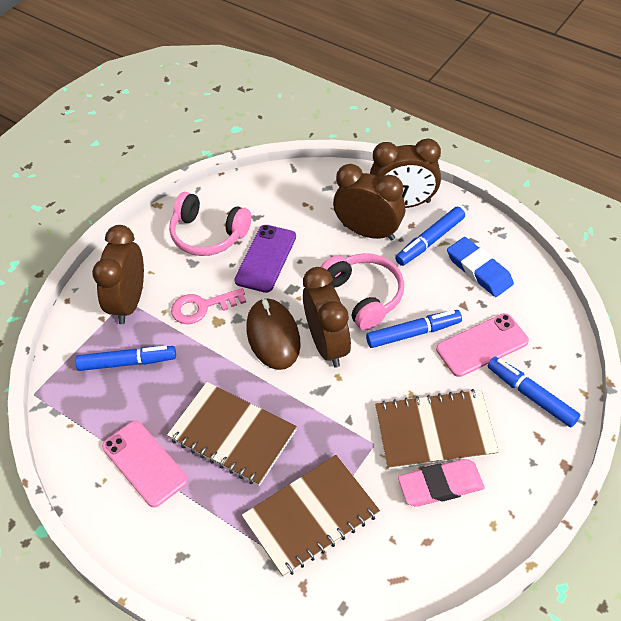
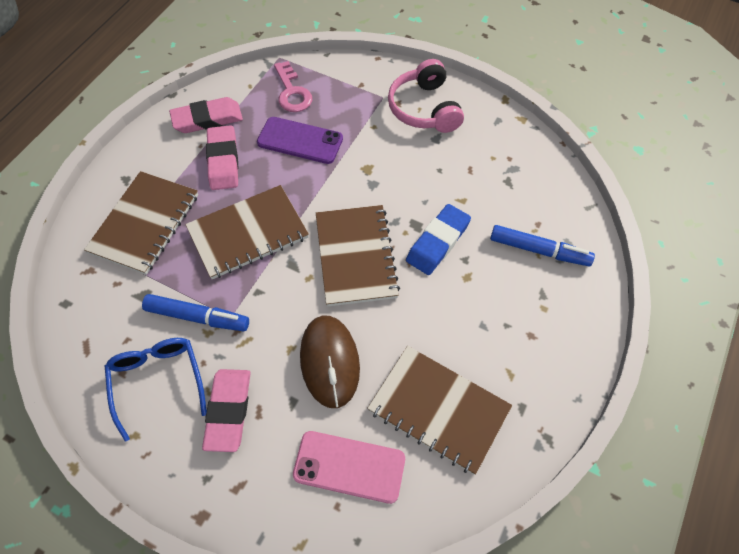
blue glasses: 0 -> 1
blue marker: 4 -> 2
brown clock: 4 -> 0
brown notebook: 3 -> 4
pink eraser: 1 -> 3
pink headphones: 2 -> 1
pink phone: 2 -> 1

